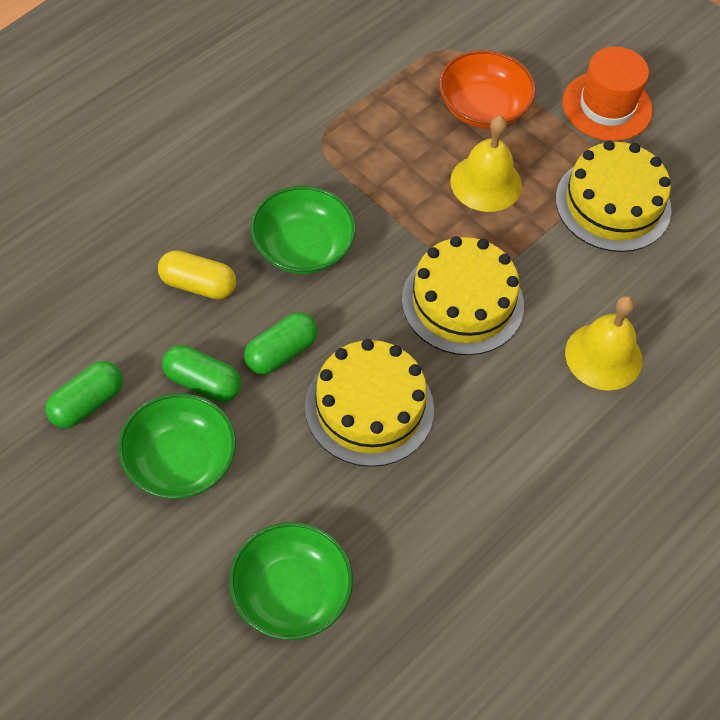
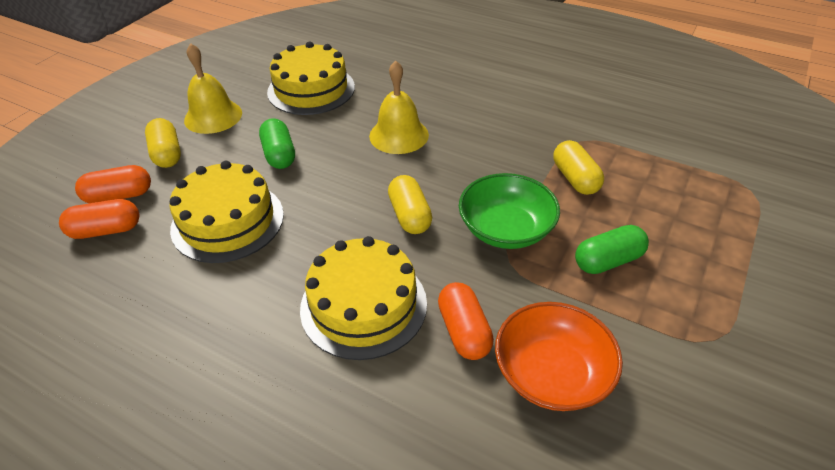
green bowl: 3 -> 1
green capsule: 3 -> 2
orange capsule: 0 -> 3
orange hat: 1 -> 0
yellow capsule: 1 -> 3

